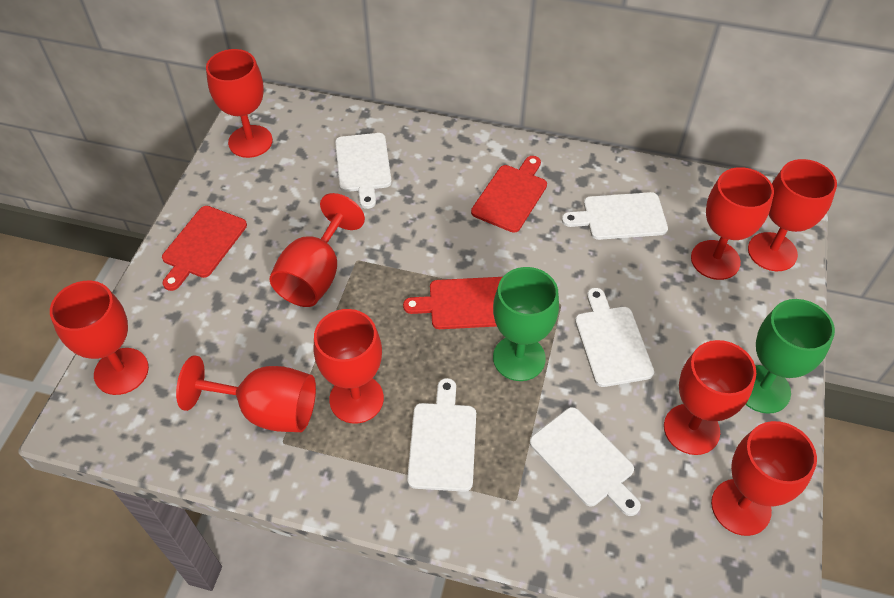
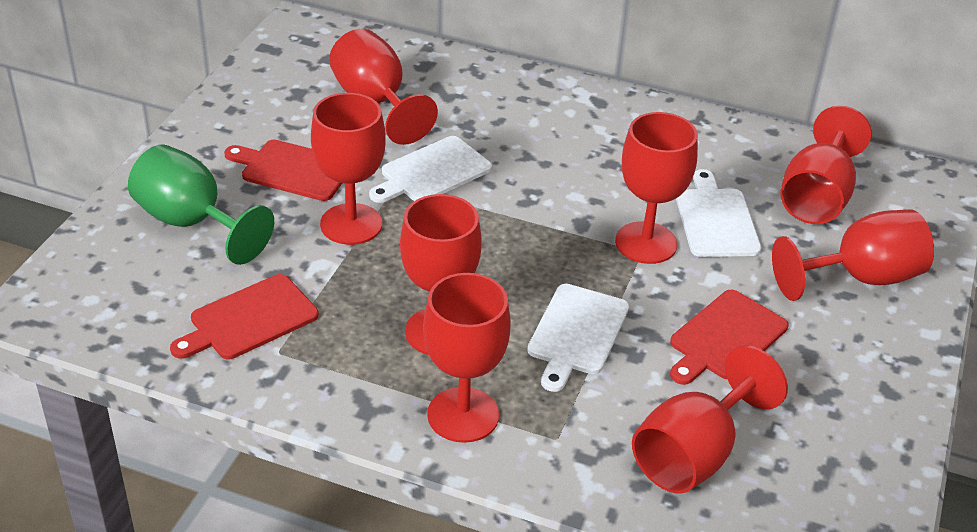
green goblet: 2 -> 1
red goblet: 9 -> 8
white cutting board: 5 -> 3

